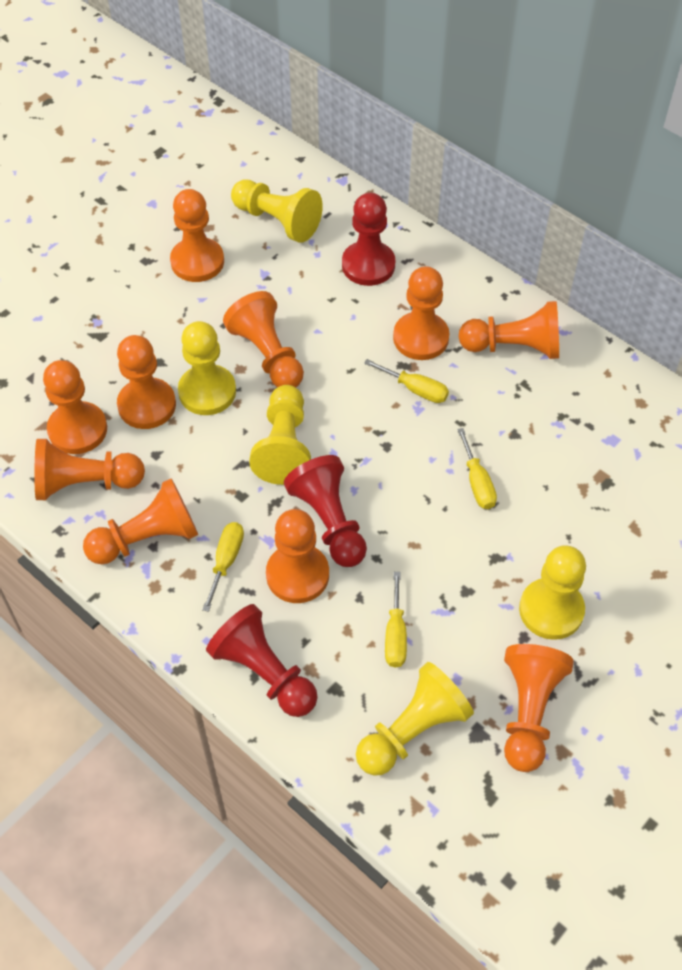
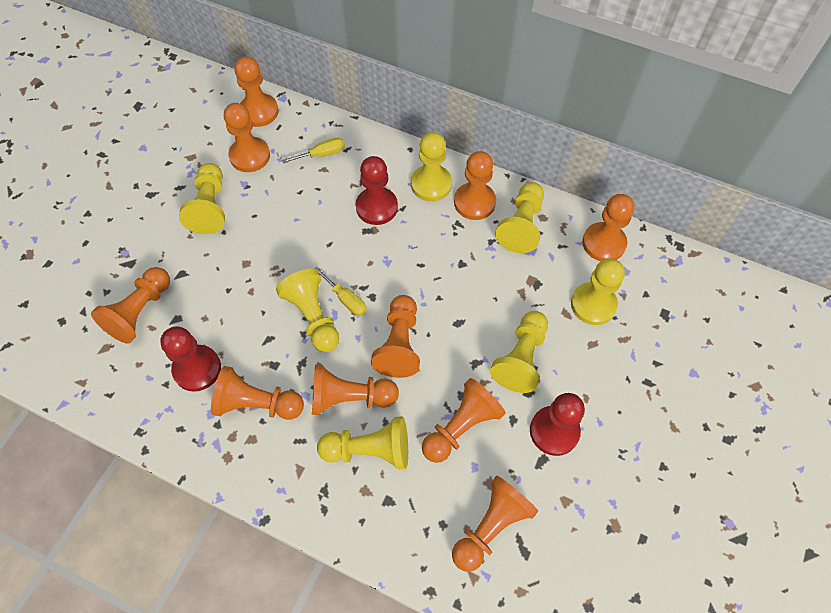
yellow pawn: 5 -> 7
yellow screwdriver: 4 -> 2

